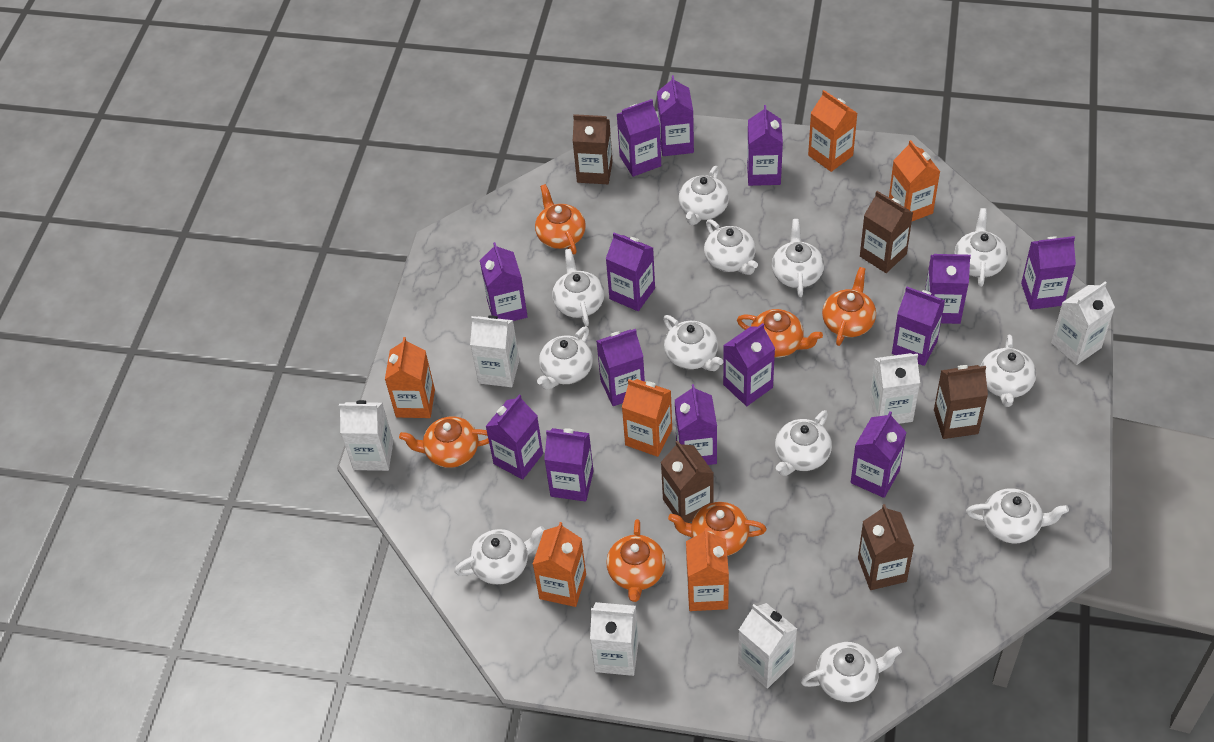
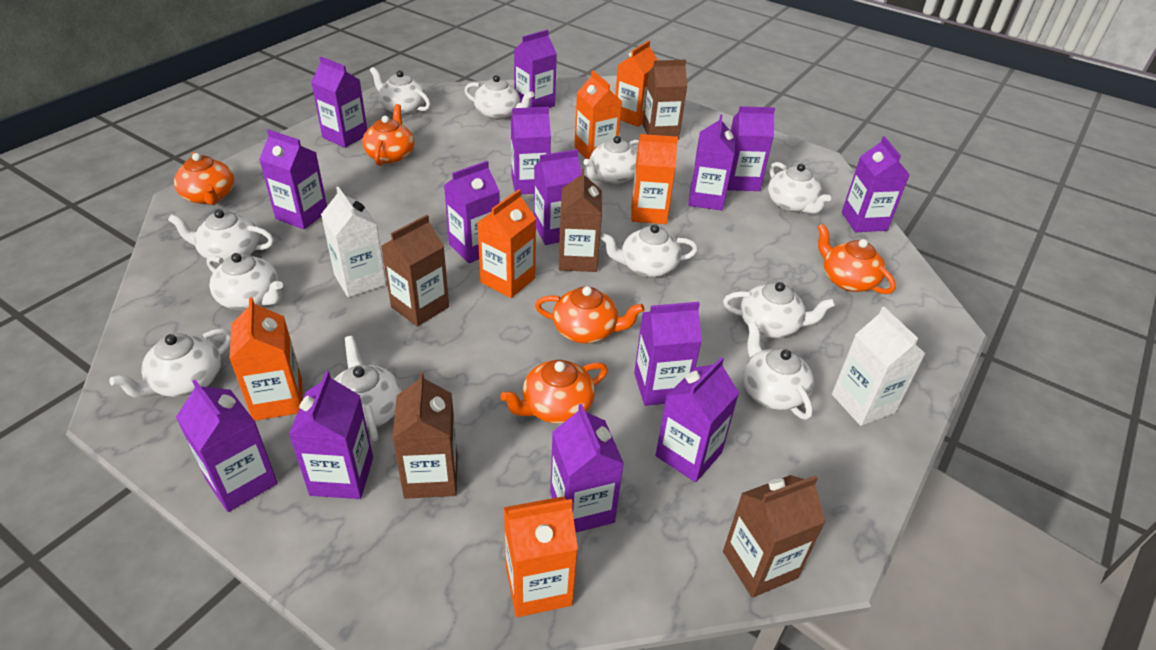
orange teapot: 6 -> 5
white carton: 6 -> 2
white teapot: 12 -> 11

